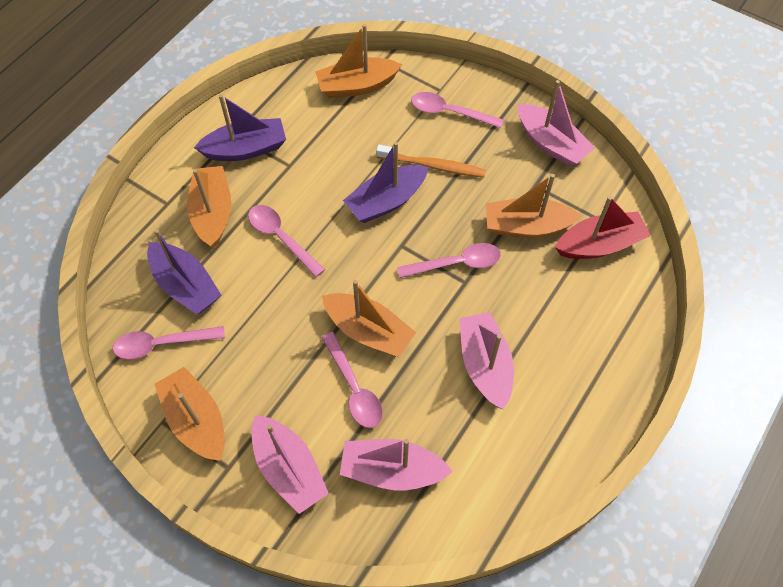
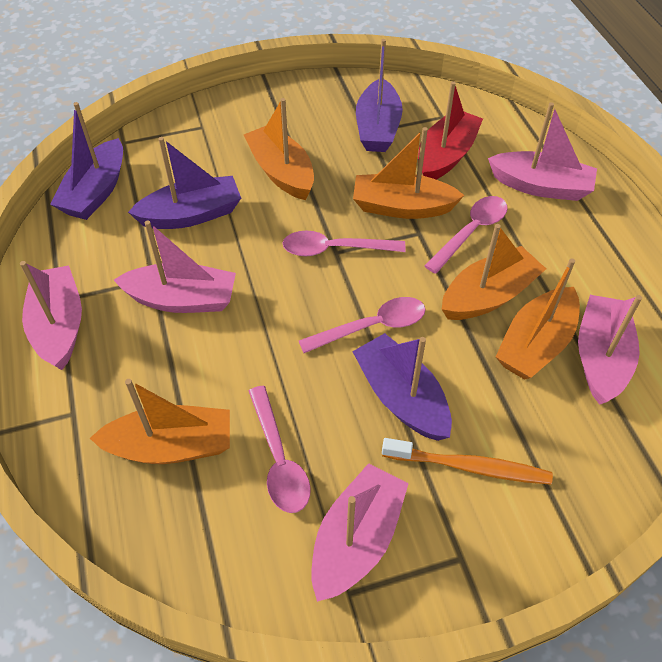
pink boat: 4 -> 5
pink spoon: 5 -> 4
purple boat: 3 -> 4

